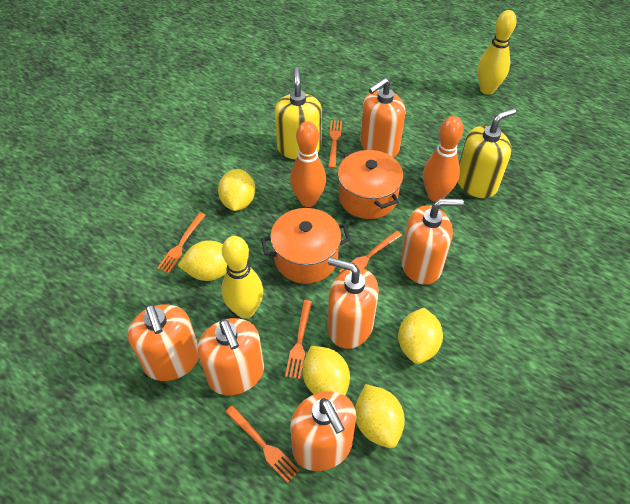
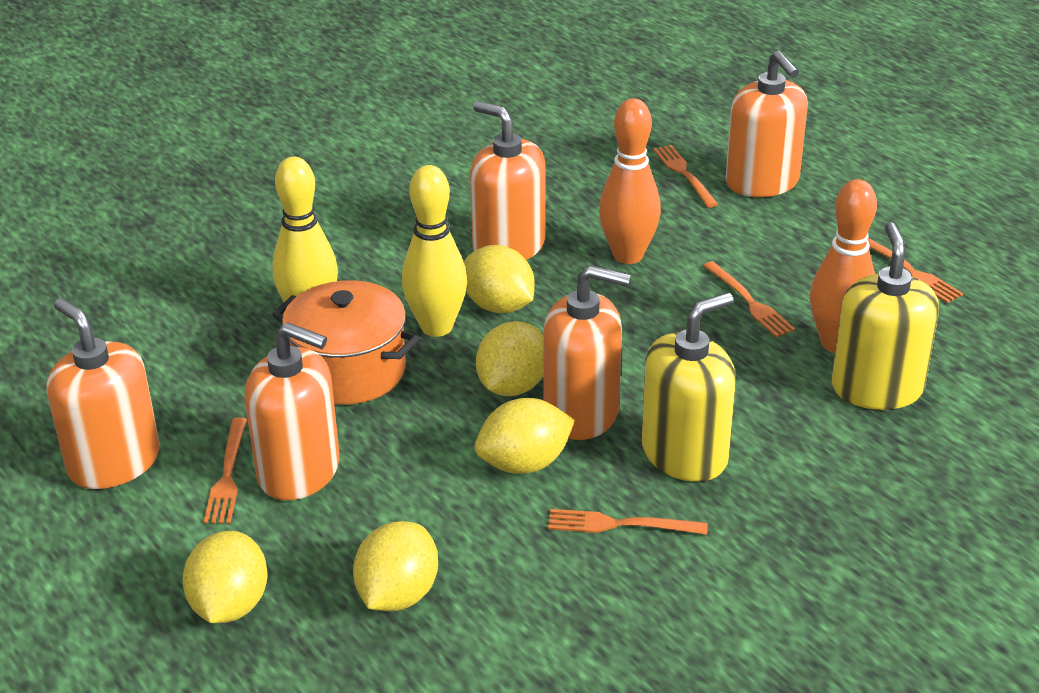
orange pot: 2 -> 1
orange soap dispenser: 6 -> 5

